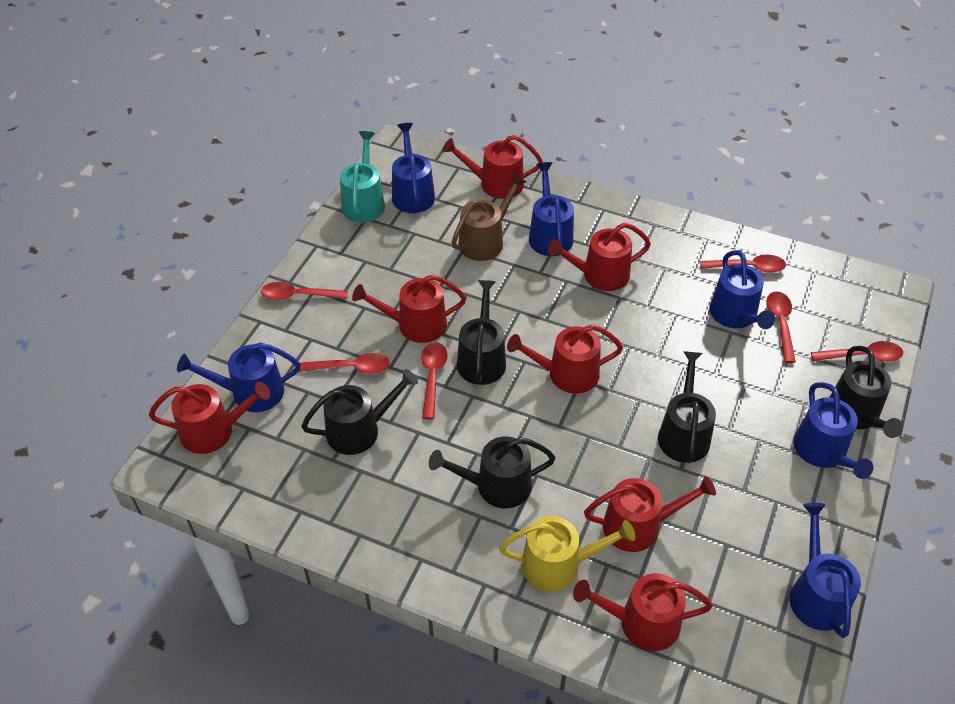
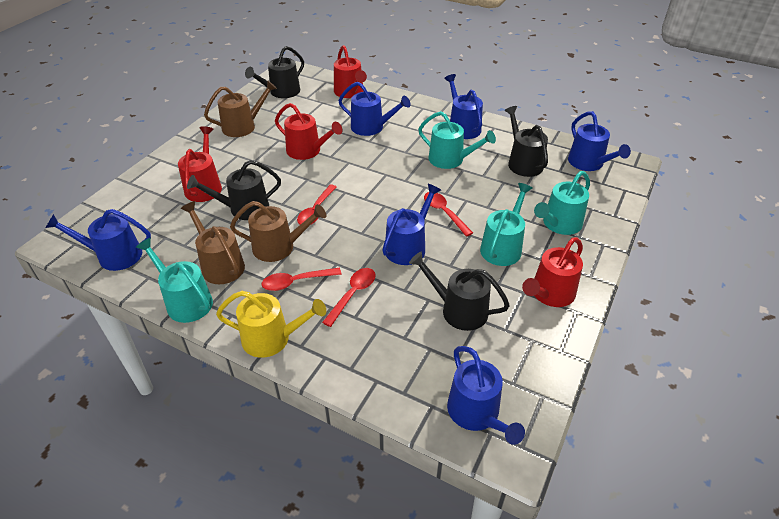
black watering can: 5 -> 4
brown watering can: 1 -> 3
red spoon: 6 -> 4
red watering can: 7 -> 4
turquoise watering can: 1 -> 4

